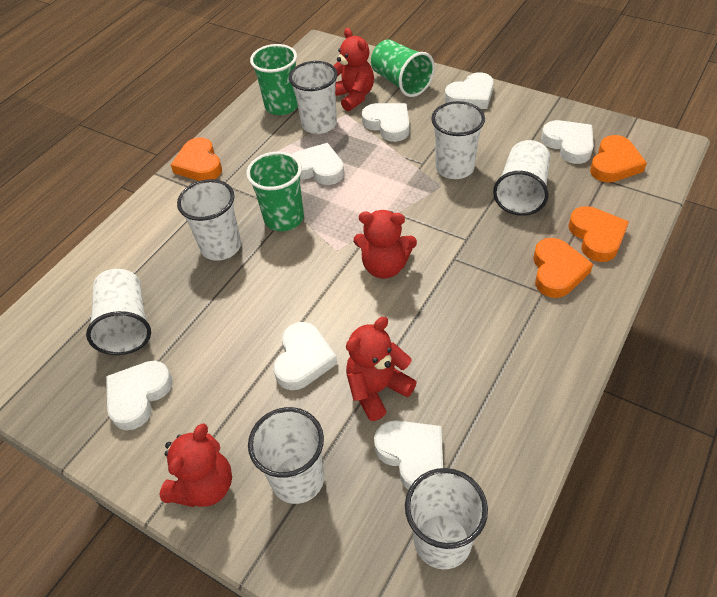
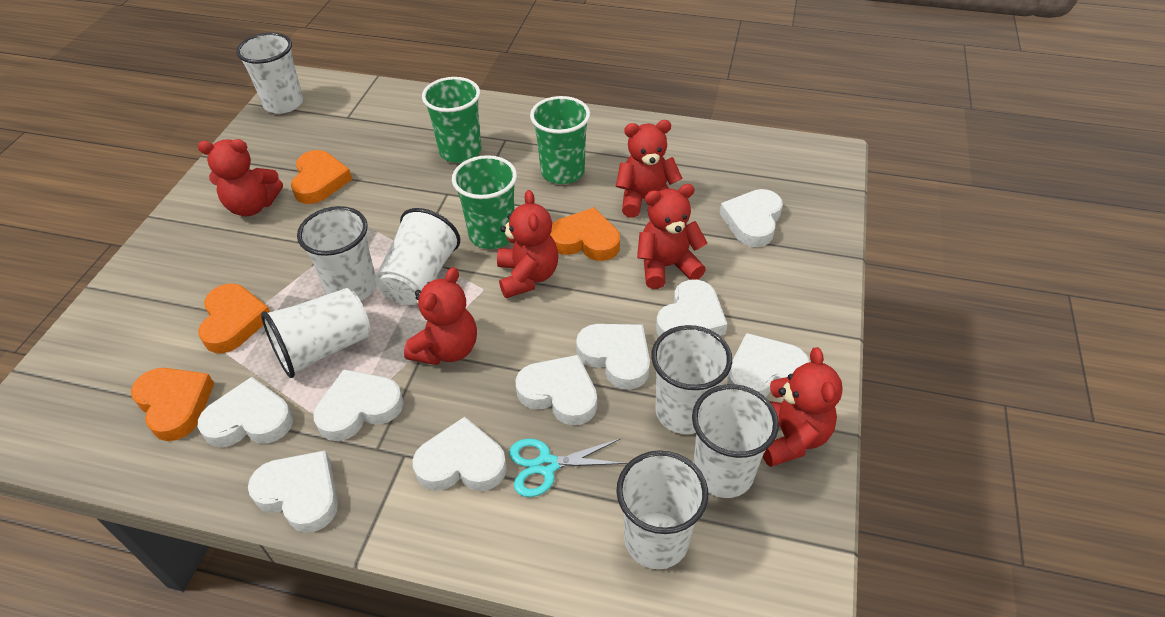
red teddy bear: 4 -> 6
turquoise scissors: 0 -> 1
white heart: 7 -> 9

